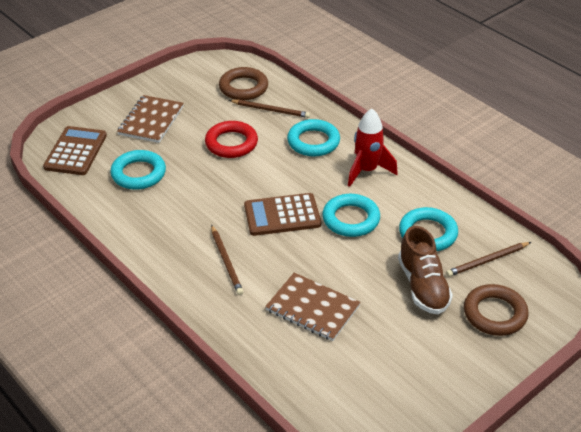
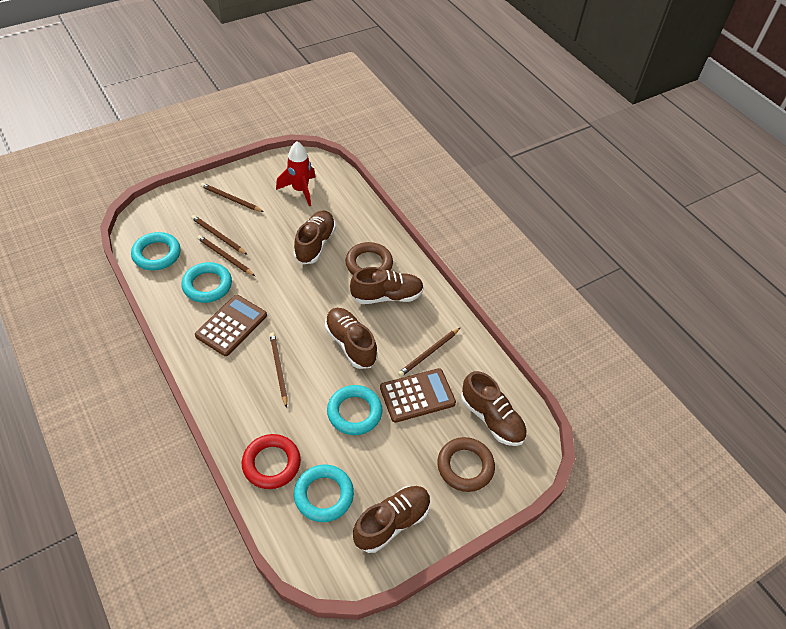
brown notebook: 2 -> 0
brown pencil: 3 -> 5
brown shoe: 1 -> 5

